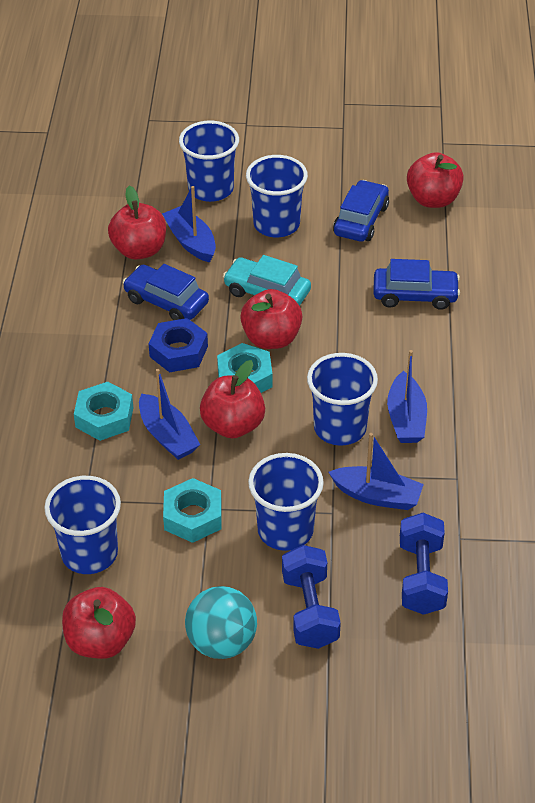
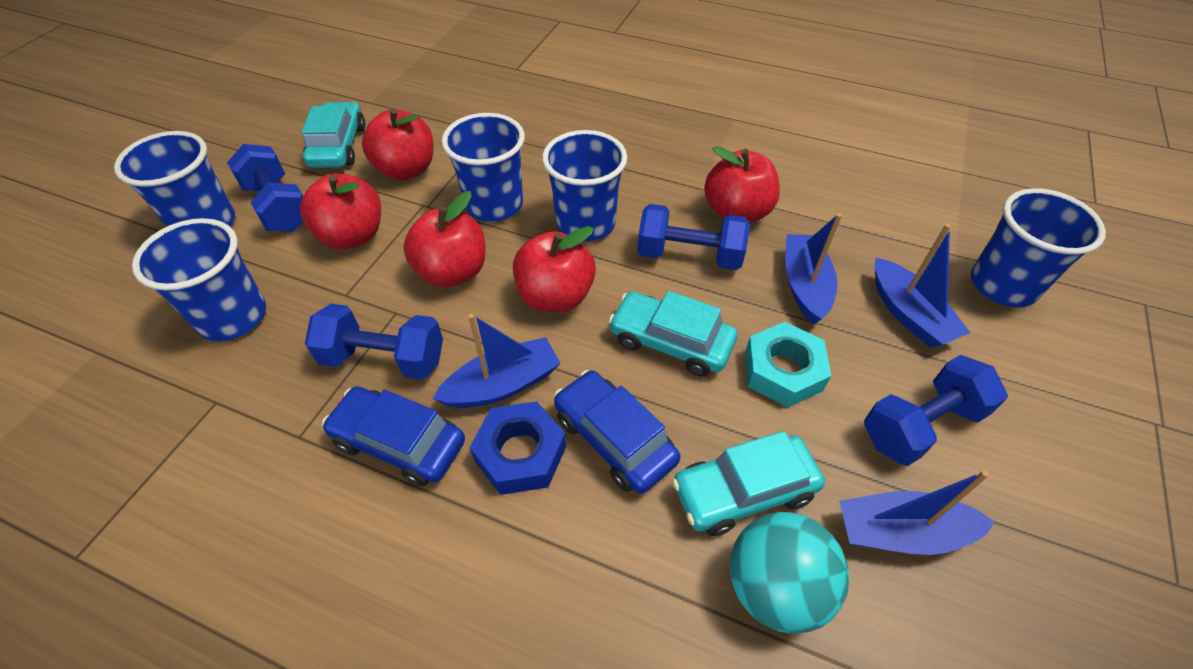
blue car: 3 -> 2
blue dumbbell: 2 -> 4
turquoise car: 1 -> 3
turquoise nut: 3 -> 1

